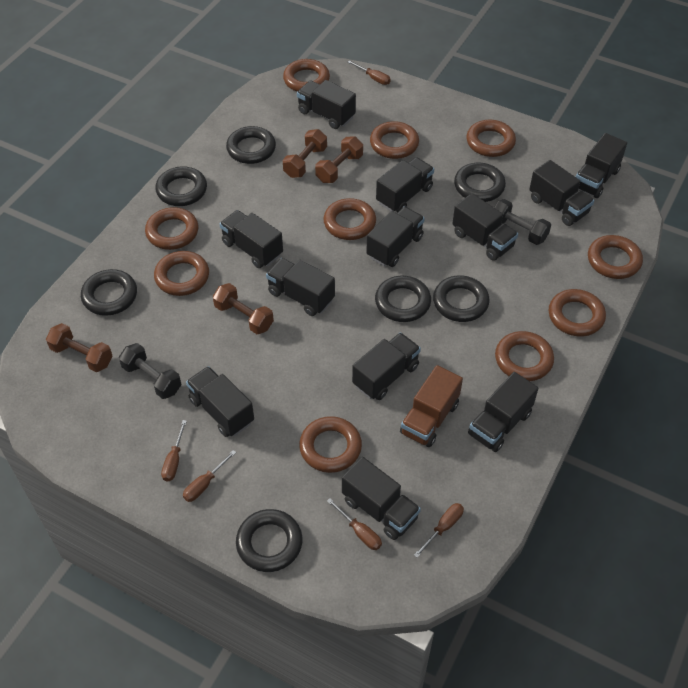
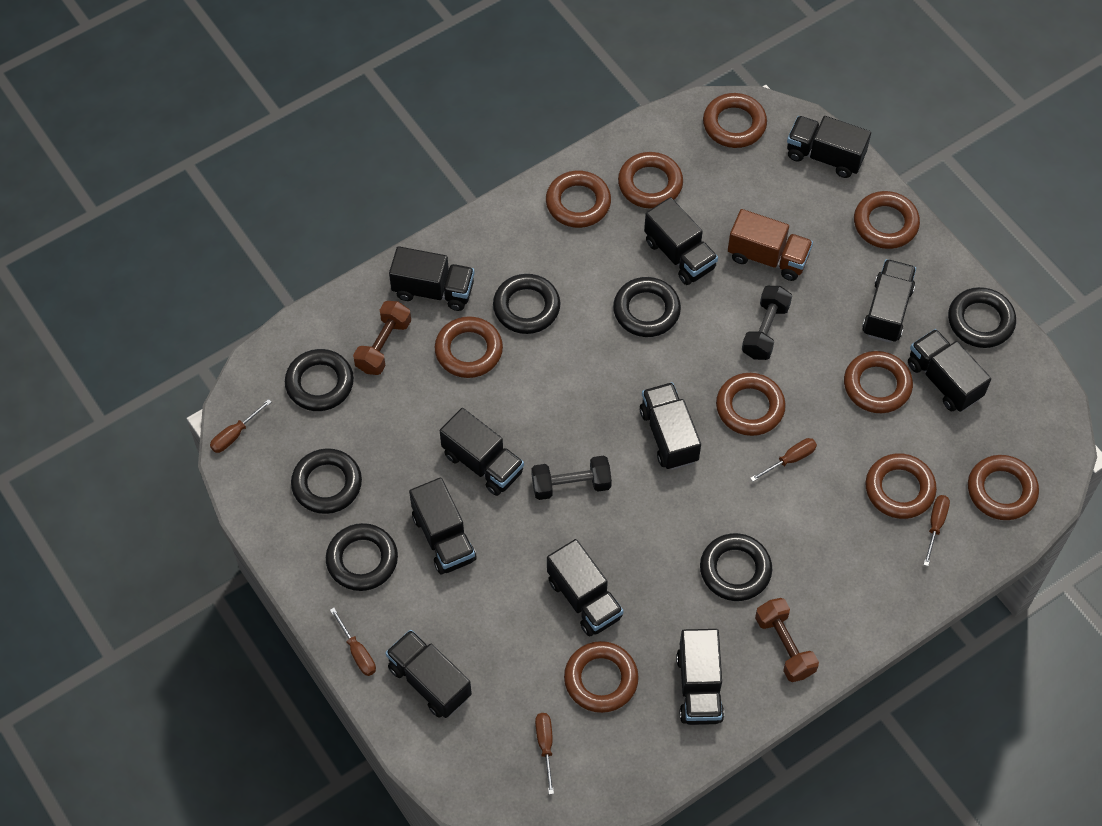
black truck: 12 -> 11
brown dumbbell: 4 -> 2

